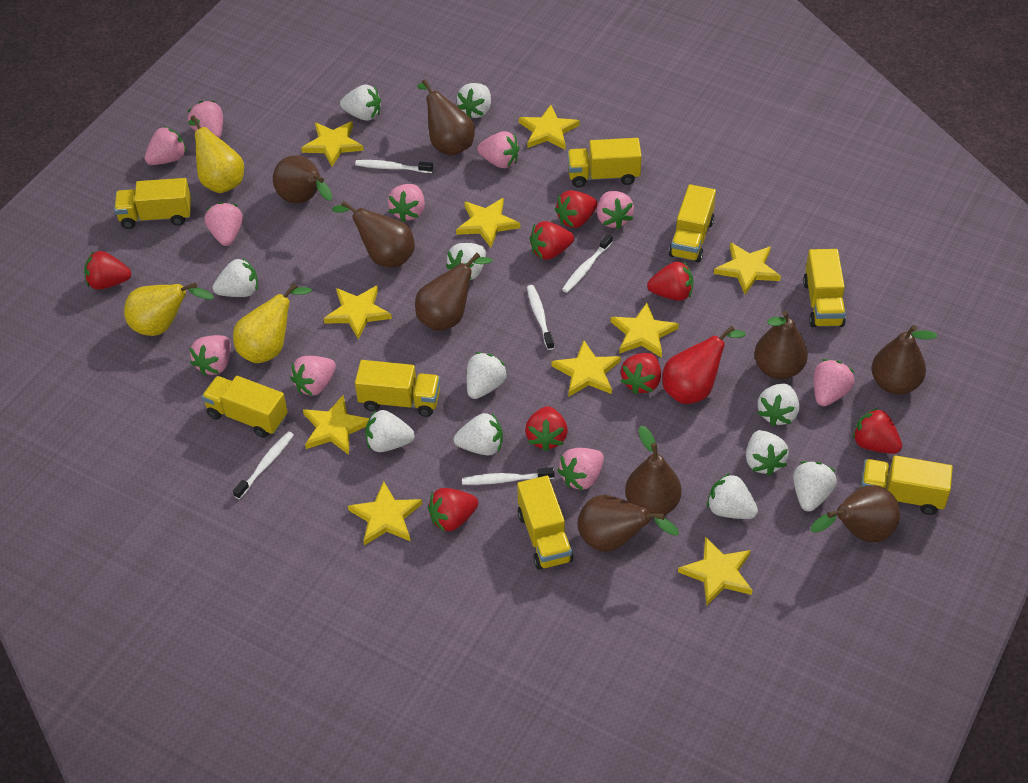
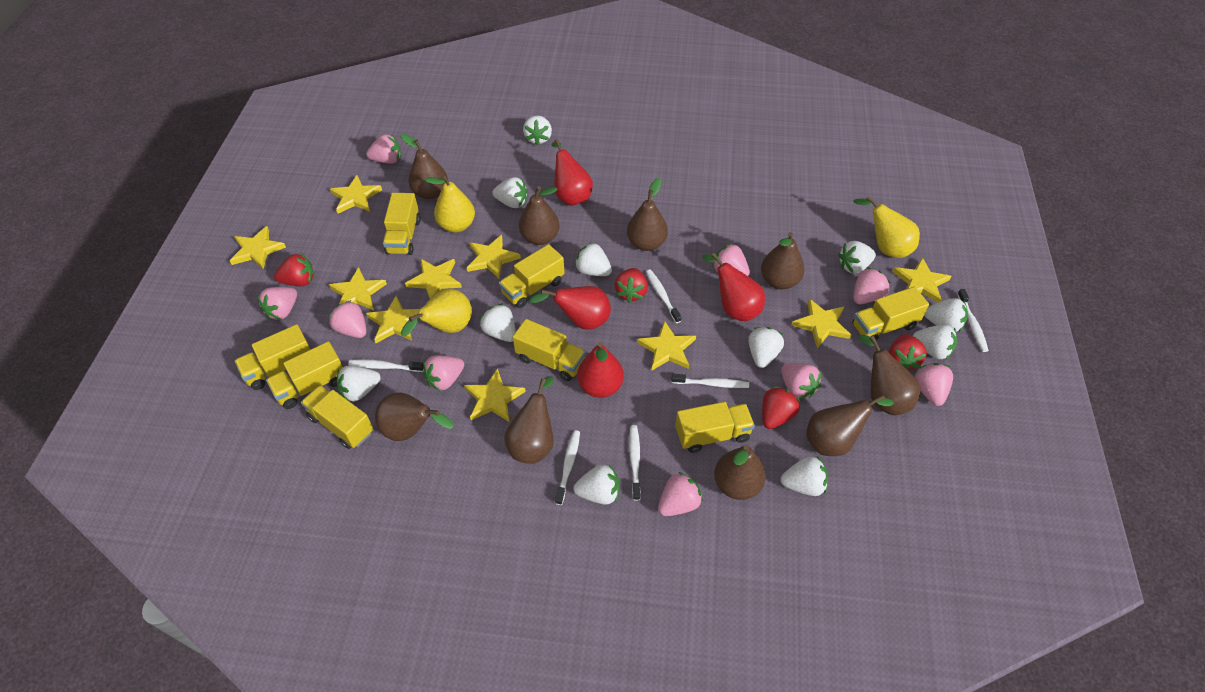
pink strawberry: 10 -> 9
red pear: 1 -> 4
red strawberry: 8 -> 4
white toothbrush: 5 -> 6

